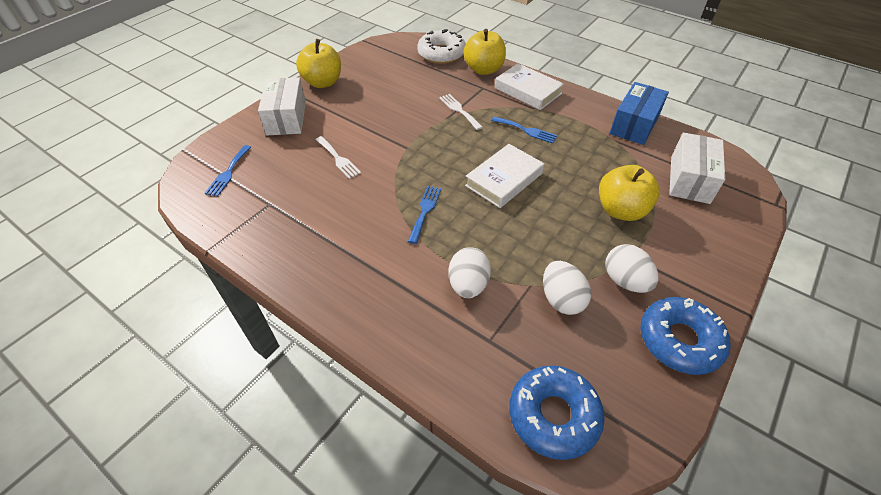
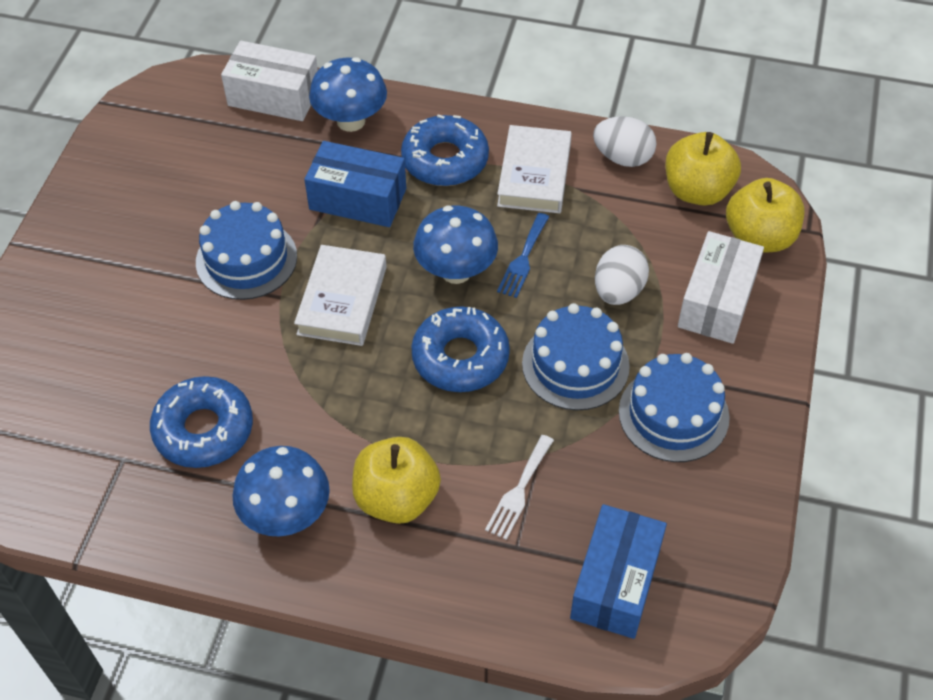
blue box: 1 -> 2
blue cake: 0 -> 3
blue donut: 2 -> 3
blue fork: 3 -> 1
blue mushroom: 0 -> 3
white donut: 1 -> 0
white egg: 3 -> 2
white fork: 2 -> 1

